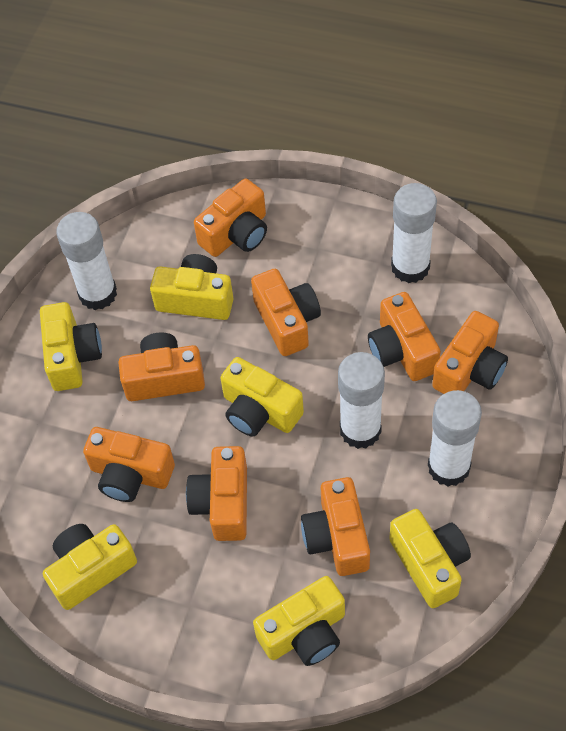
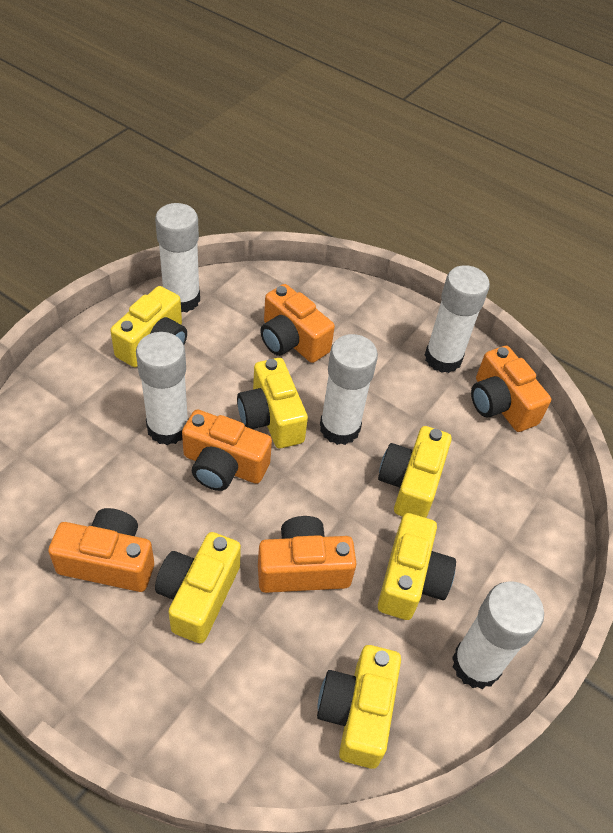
orange camera: 8 -> 5
white glue stick: 4 -> 5

